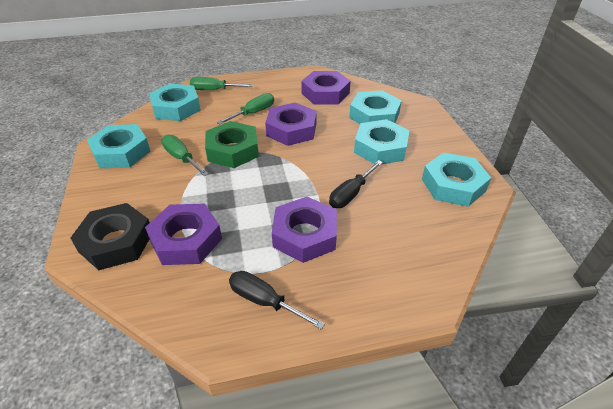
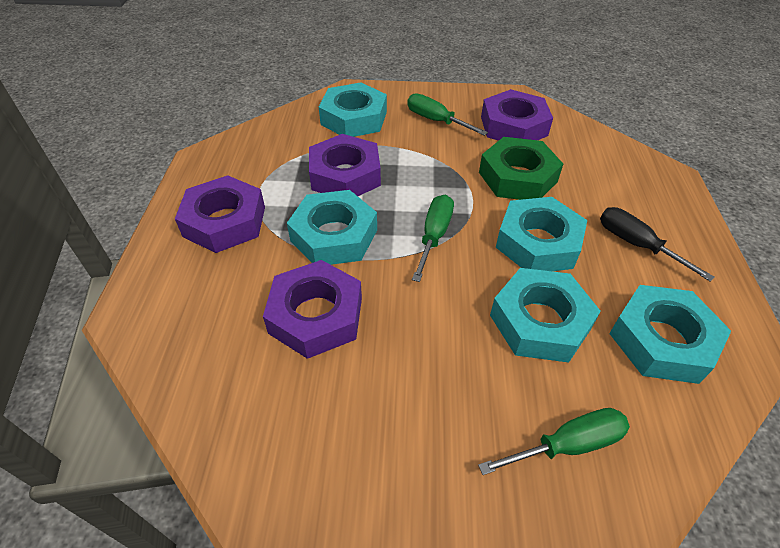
black nut: 1 -> 0
black screwdriver: 2 -> 1

